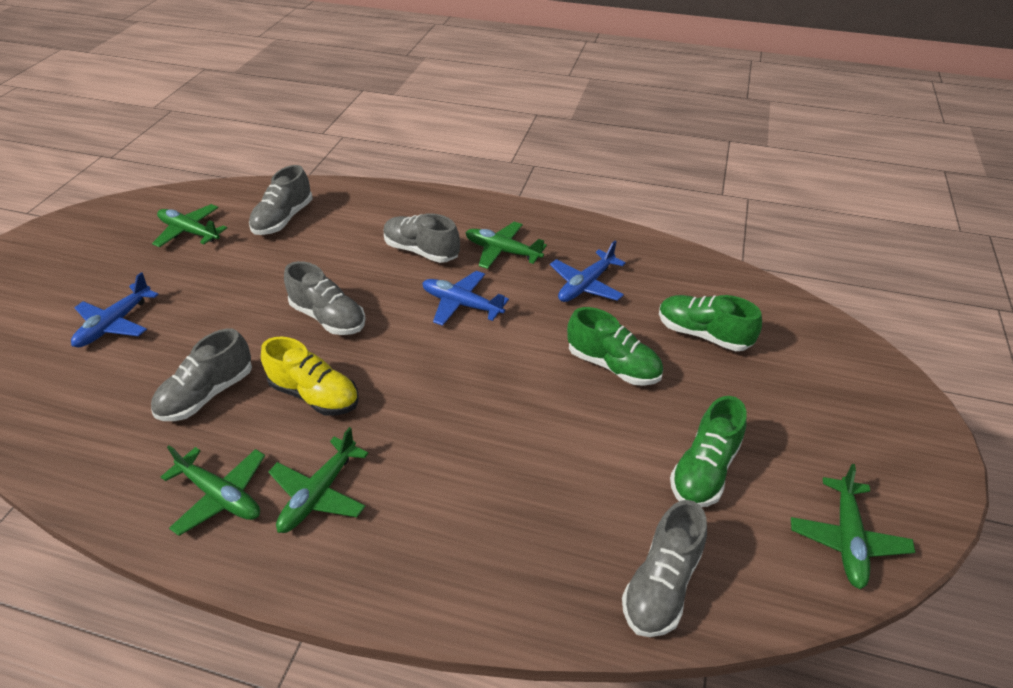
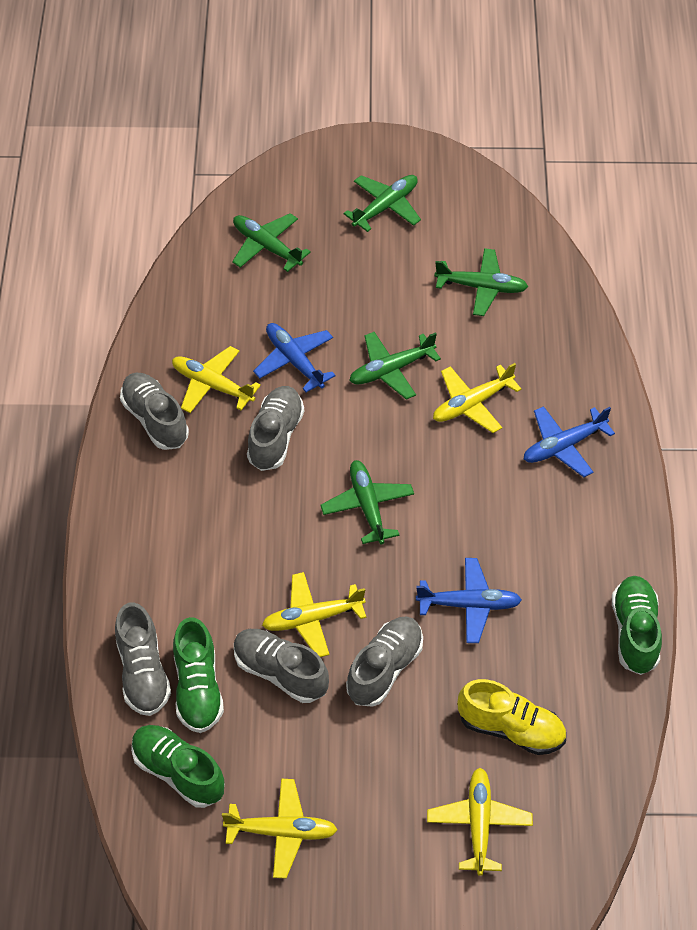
yellow plane: 0 -> 5

